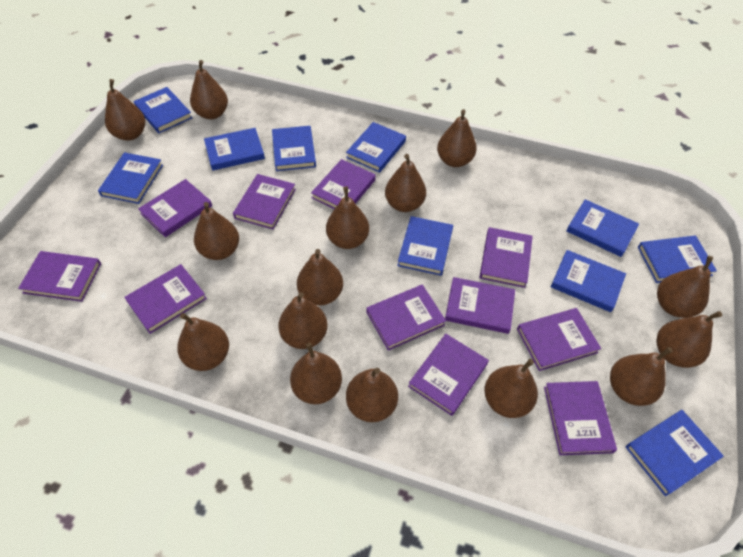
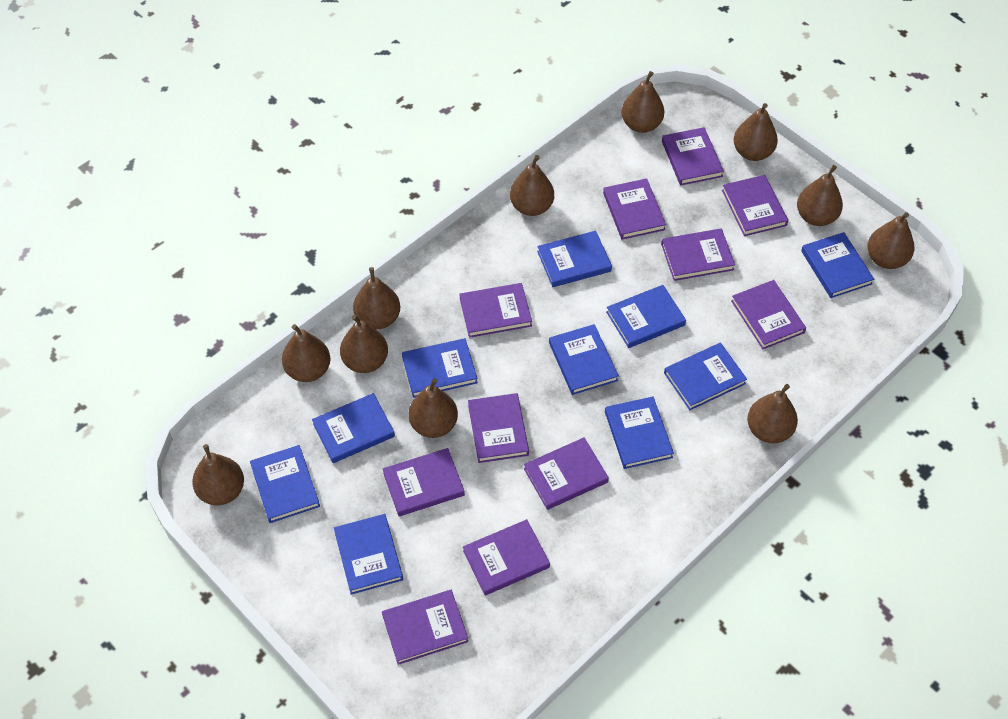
brown pear: 15 -> 11

